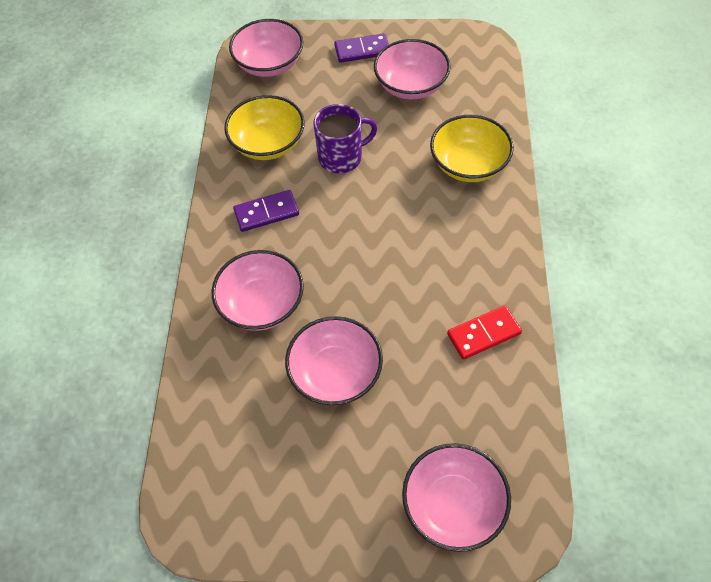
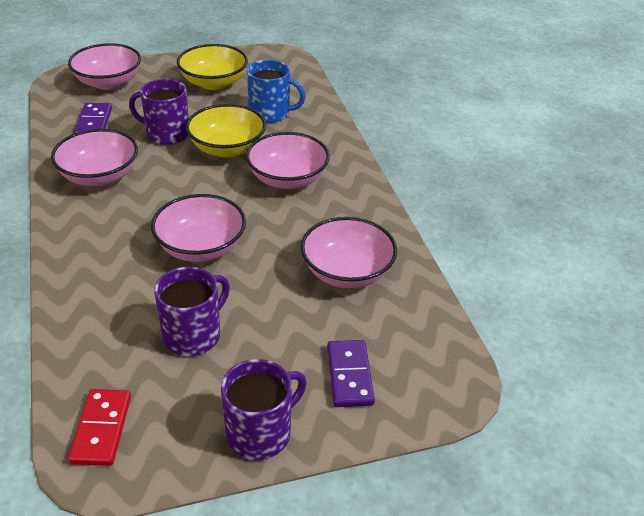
blue mug: 0 -> 1
purple mug: 1 -> 3

